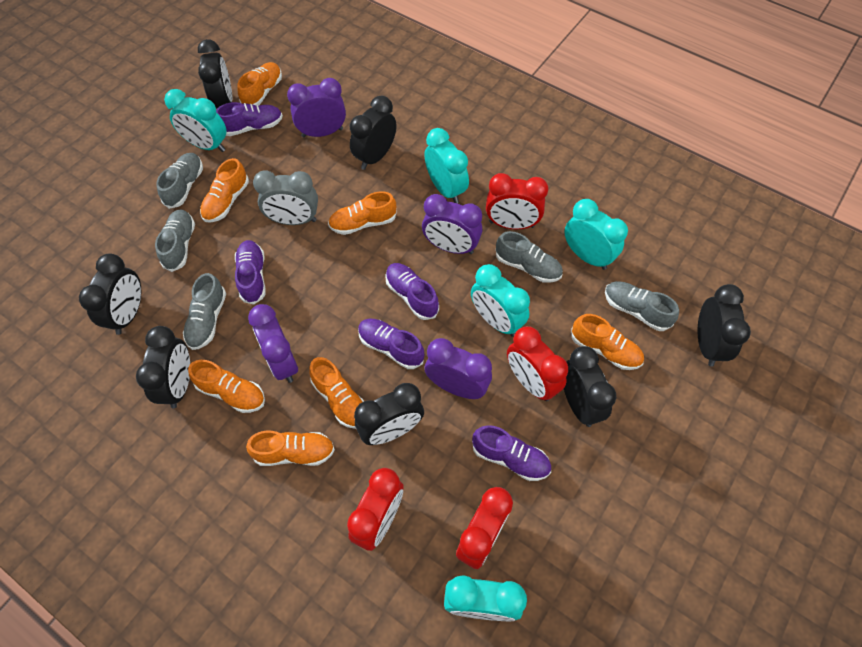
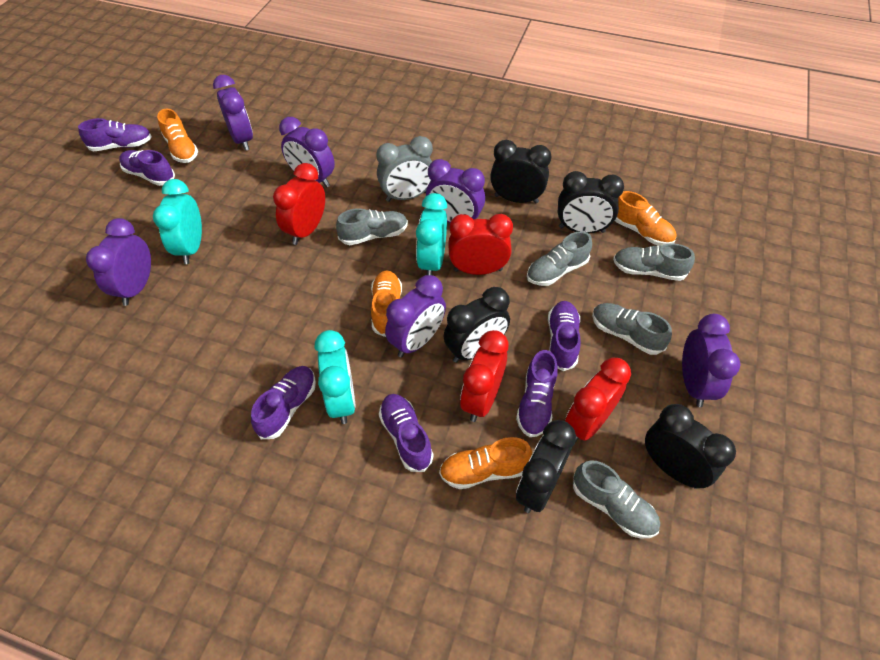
black clock: 7 -> 5
orange shoe: 7 -> 4
purple clock: 4 -> 6
purple shoe: 5 -> 6
turquoise clock: 5 -> 3

